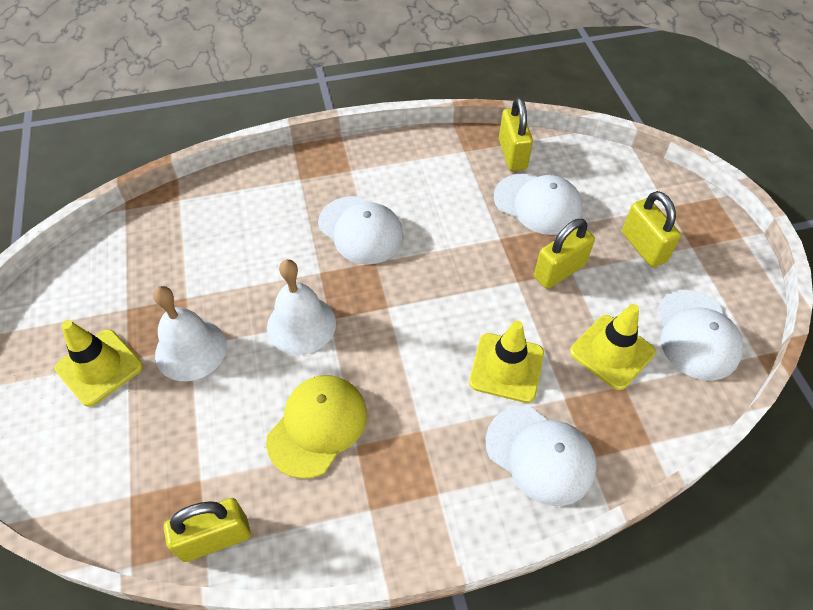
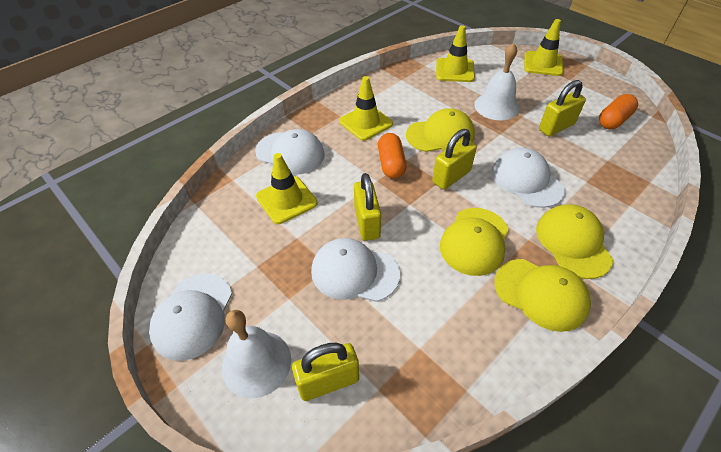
orange capsule: 0 -> 2
yellow cap: 1 -> 4
yellow traffic cone: 3 -> 4

